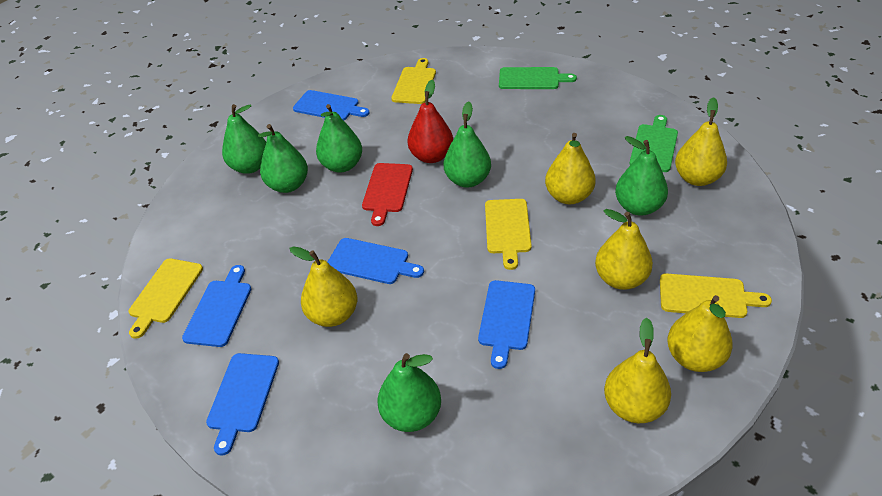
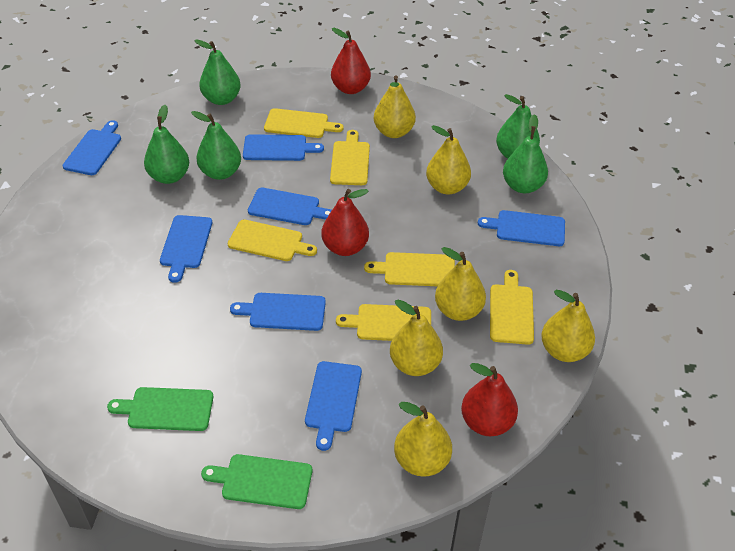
blue cutting board: 5 -> 7
green pear: 6 -> 5
red cutting board: 1 -> 0
red pear: 1 -> 3
yellow cutting board: 4 -> 6

